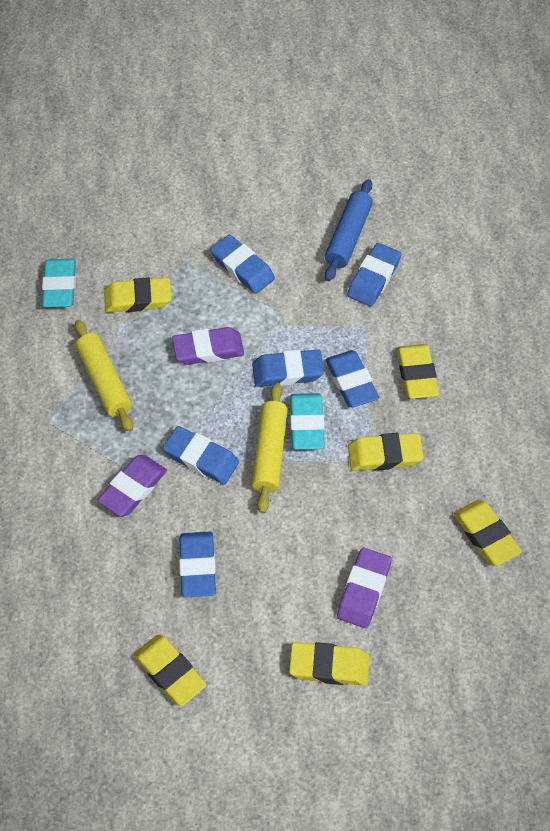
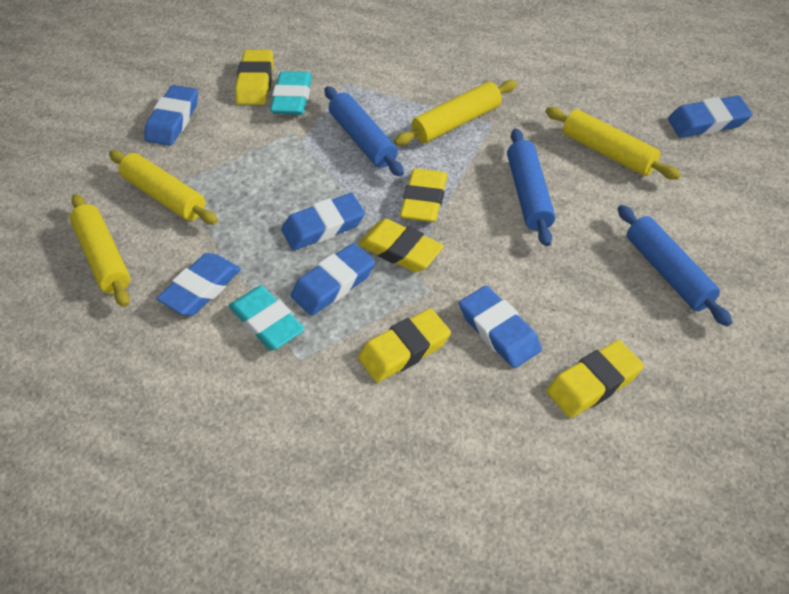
blue rolling pin: 1 -> 3
purple eraser: 3 -> 0
yellow eraser: 6 -> 5
yellow rolling pin: 2 -> 4

